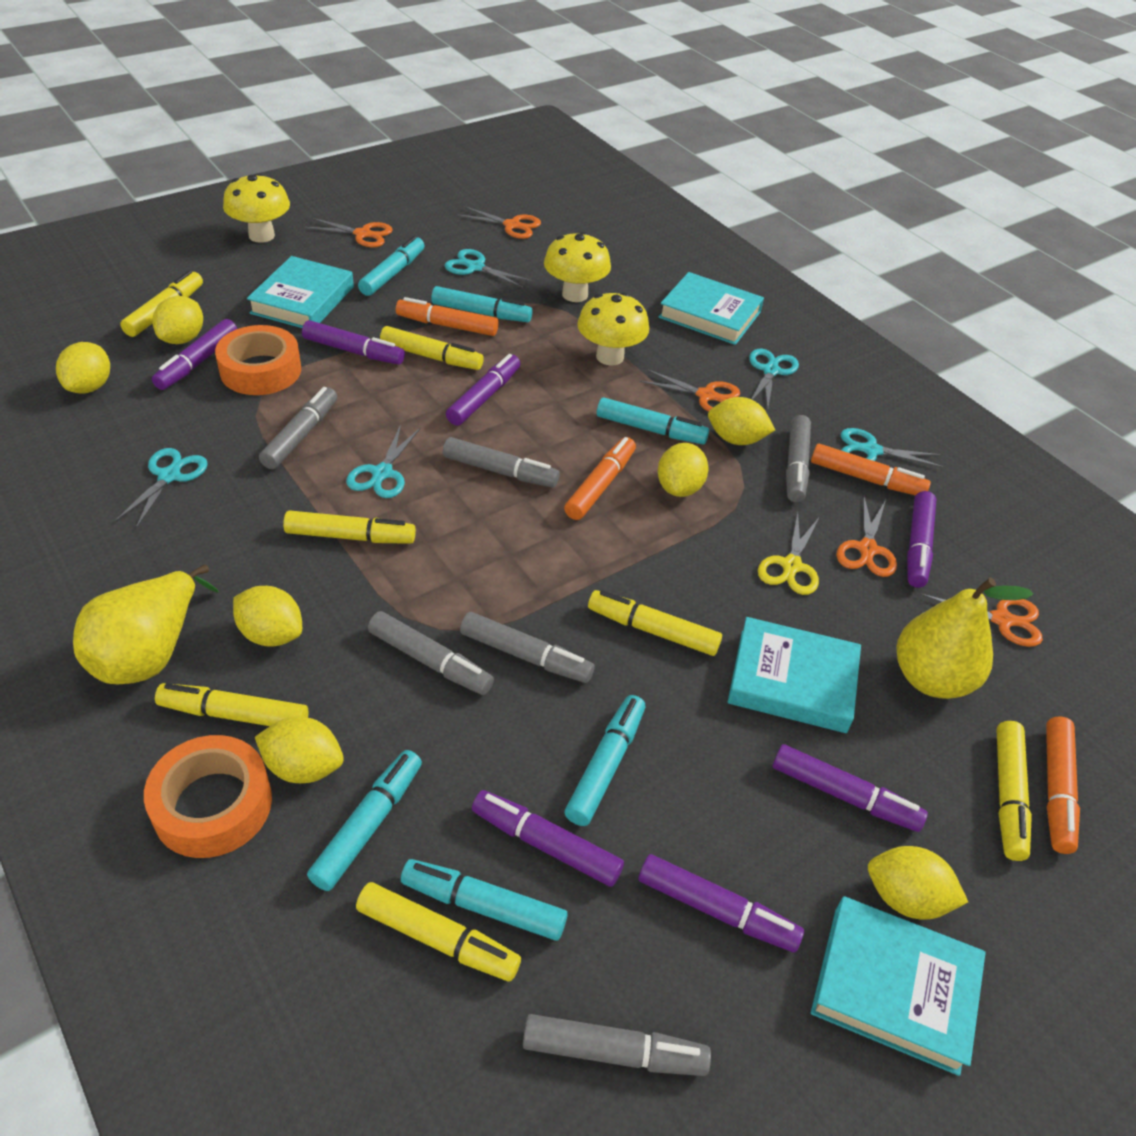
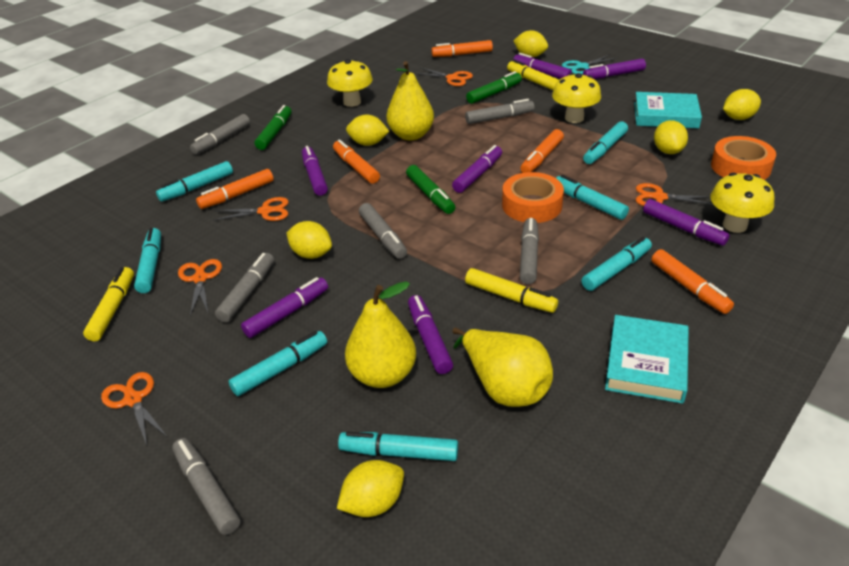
green marker: 0 -> 3
orange marker: 4 -> 5
turquoise book: 4 -> 2
turquoise marker: 6 -> 7
turquoise scissors: 5 -> 1
yellow lemon: 7 -> 6
yellow marker: 7 -> 3
yellow pear: 2 -> 3
yellow scissors: 1 -> 0

